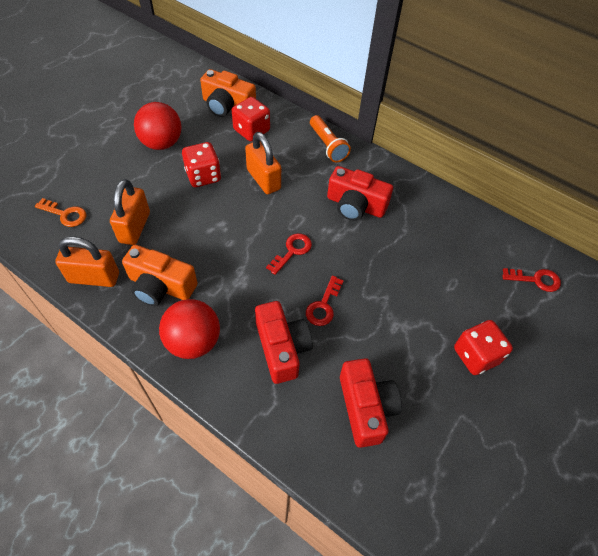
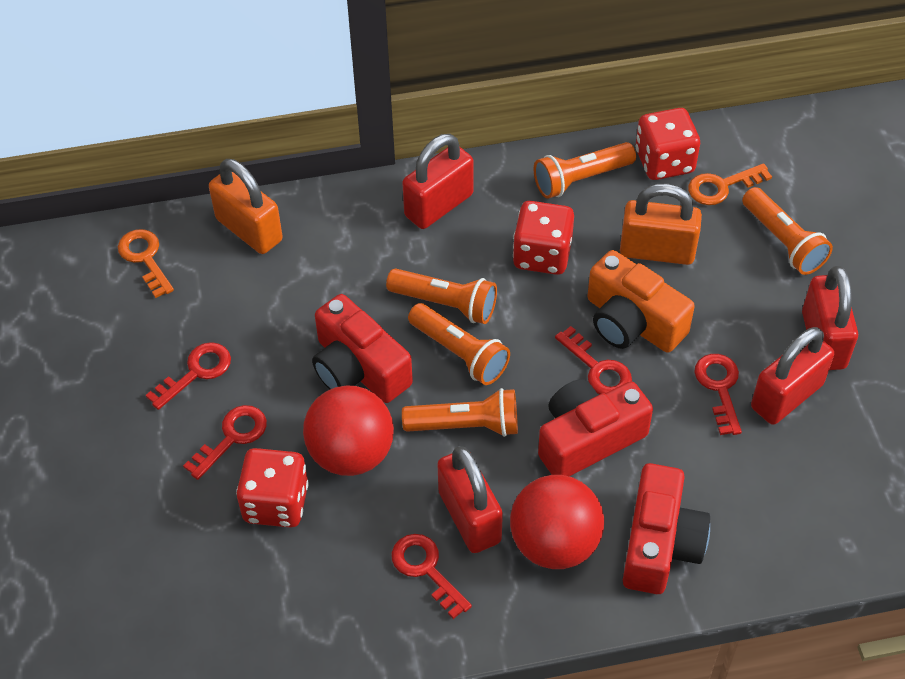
orange camera: 2 -> 1
orange flashlight: 1 -> 5
orange key: 1 -> 2
orange padlock: 3 -> 2
red key: 3 -> 5
red padlock: 0 -> 4

